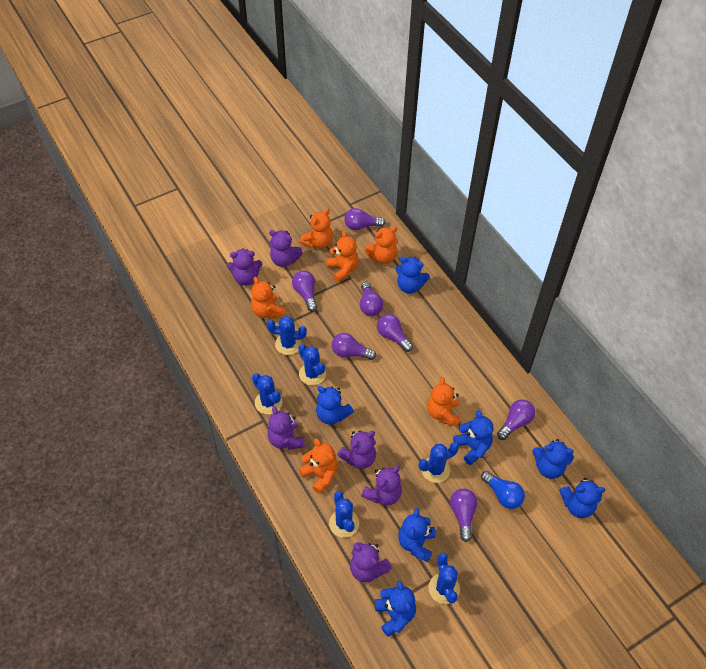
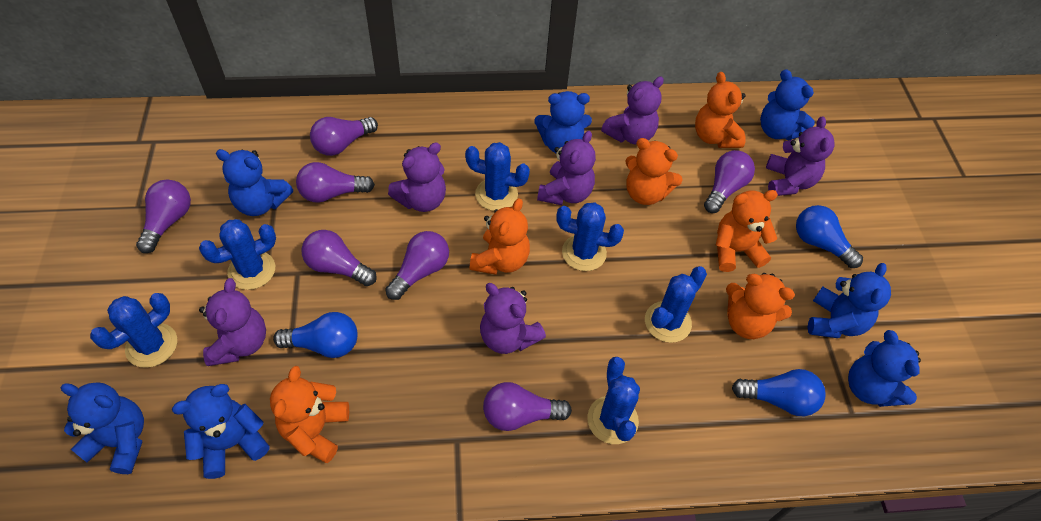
blue light bulb: 1 -> 3

